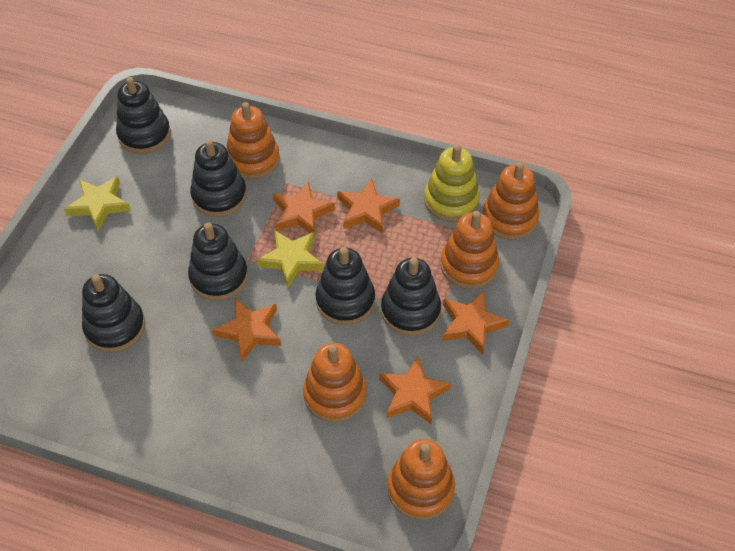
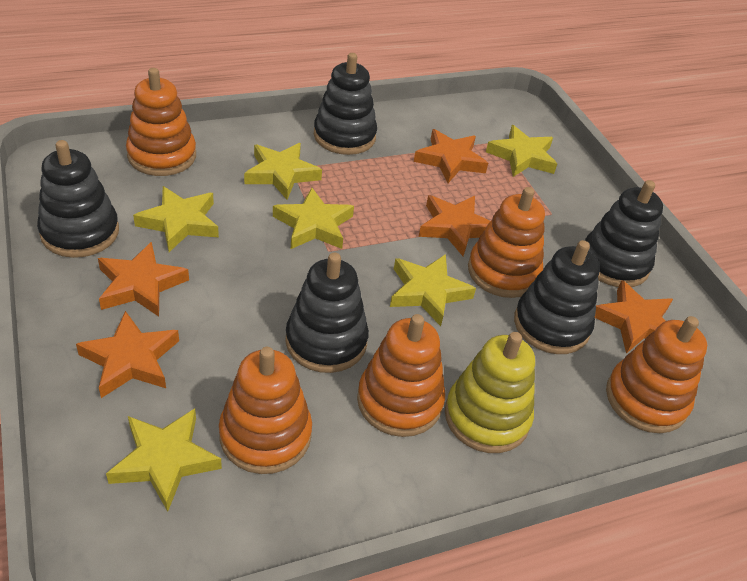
black stacking toy: 6 -> 5
yellow star: 2 -> 6

